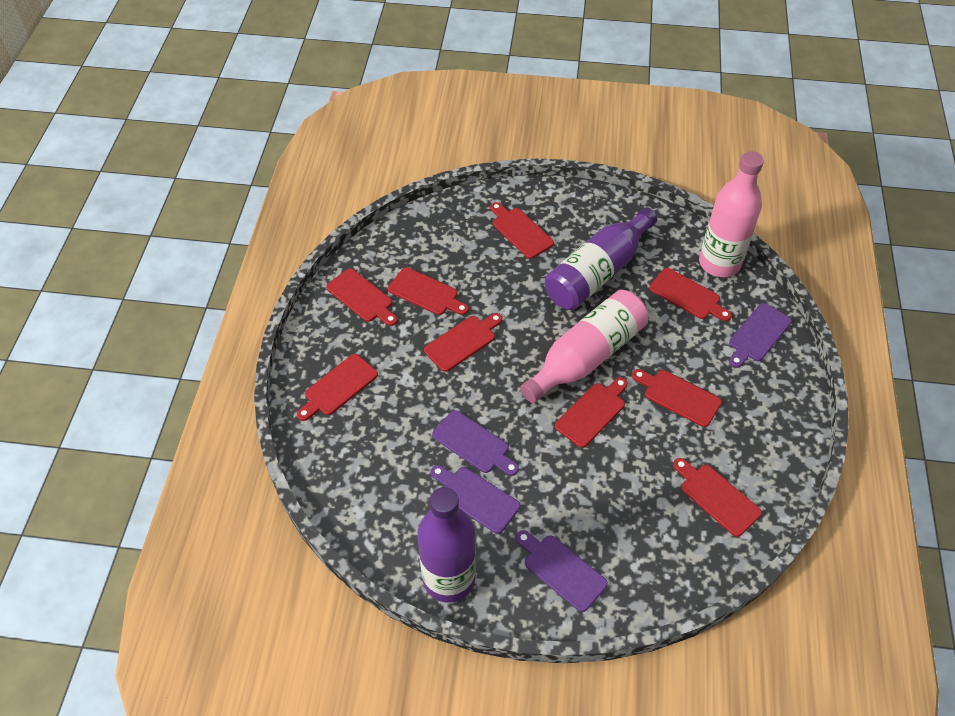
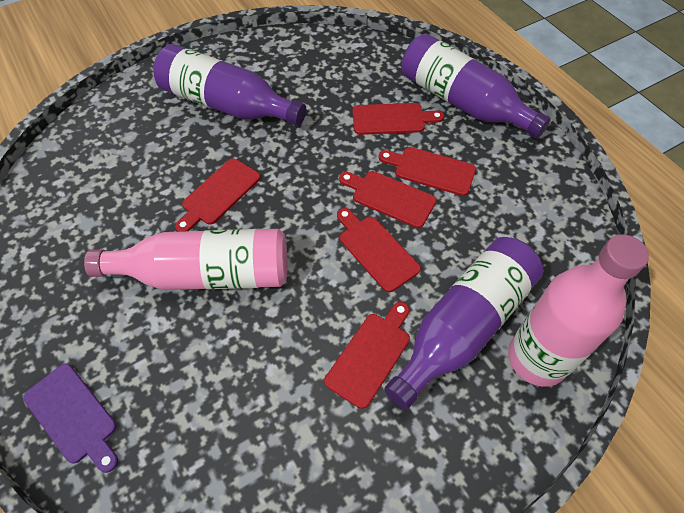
purple bottle: 2 -> 3
purple cutting board: 4 -> 1
red cutting board: 9 -> 6

